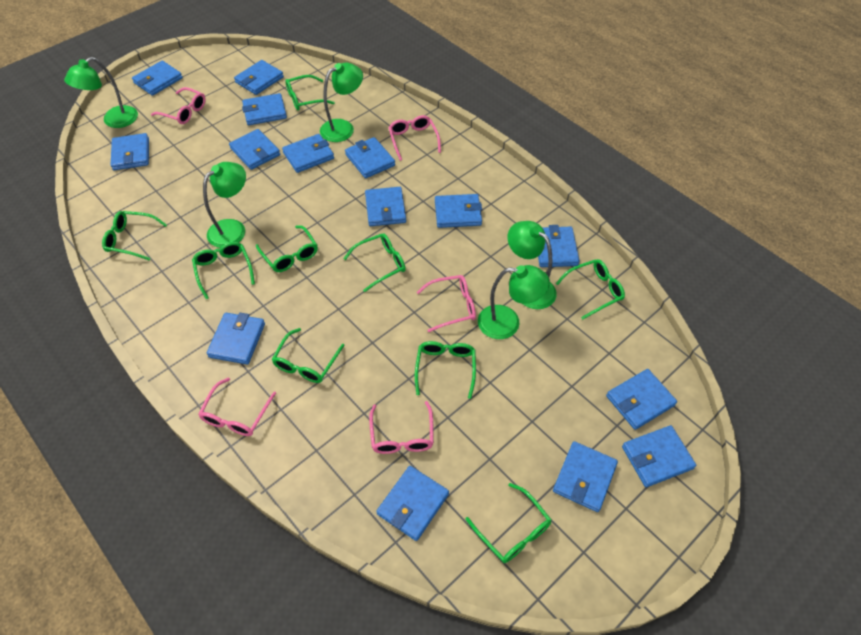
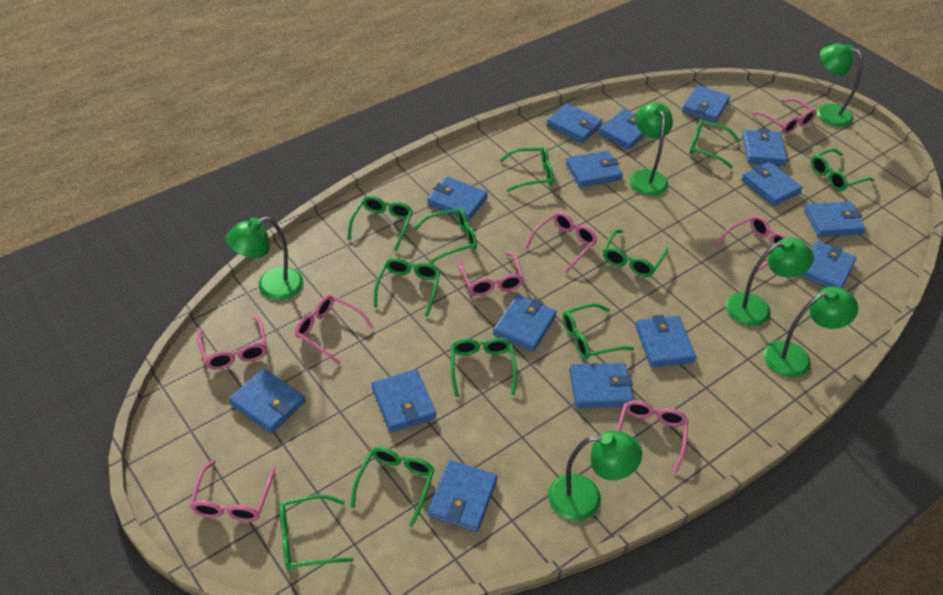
green glasses: 9 -> 11
green lamp: 5 -> 6
pink glasses: 5 -> 8

